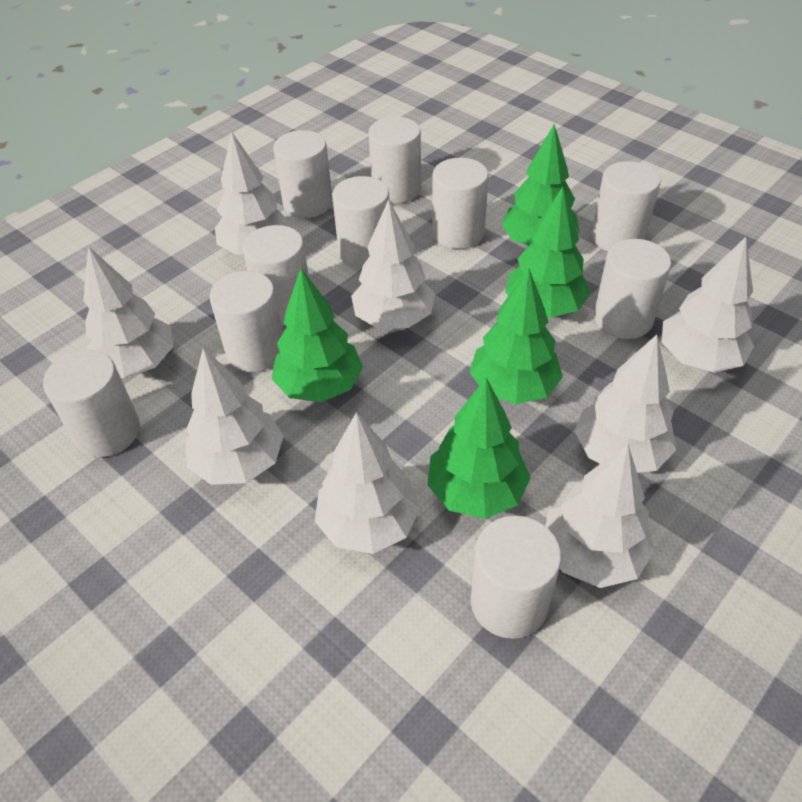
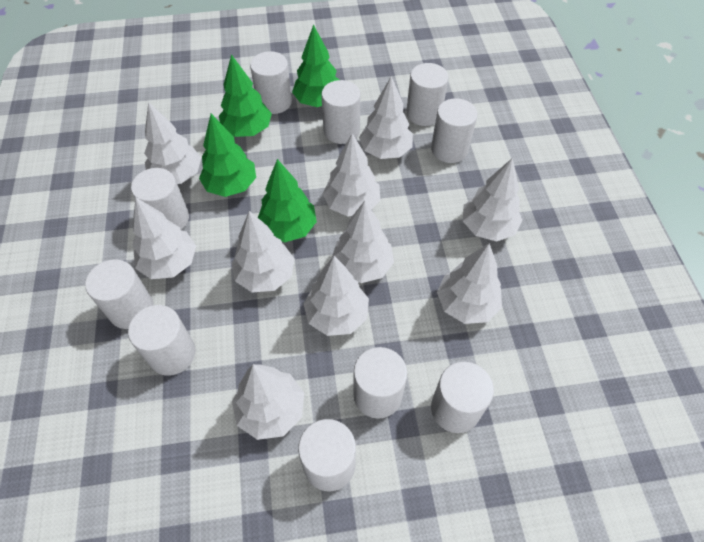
green tree: 5 -> 4
white tree: 8 -> 10

